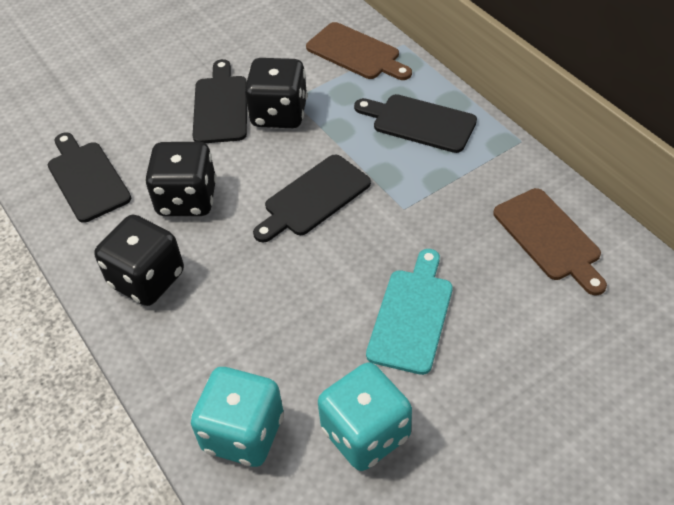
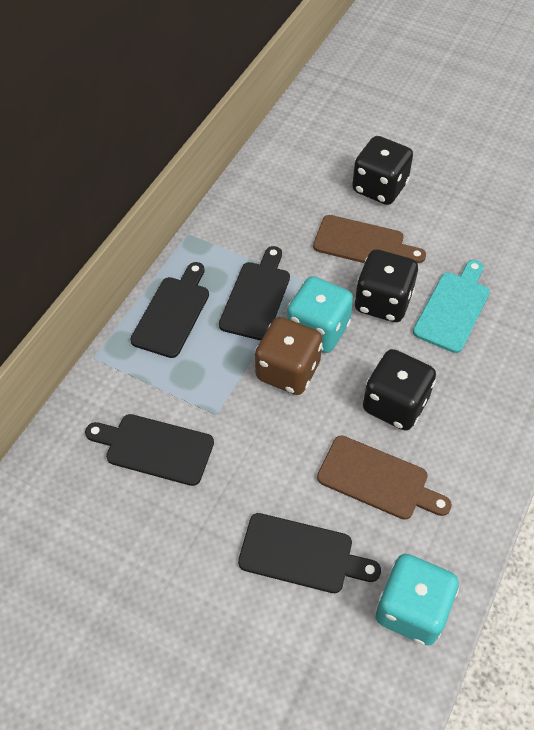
brown dice: 0 -> 1

